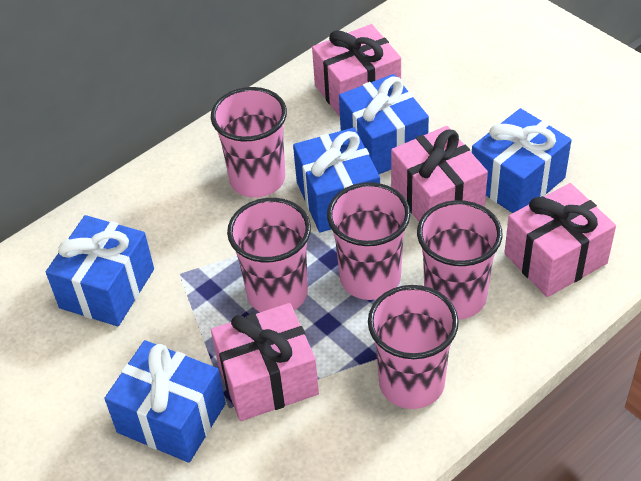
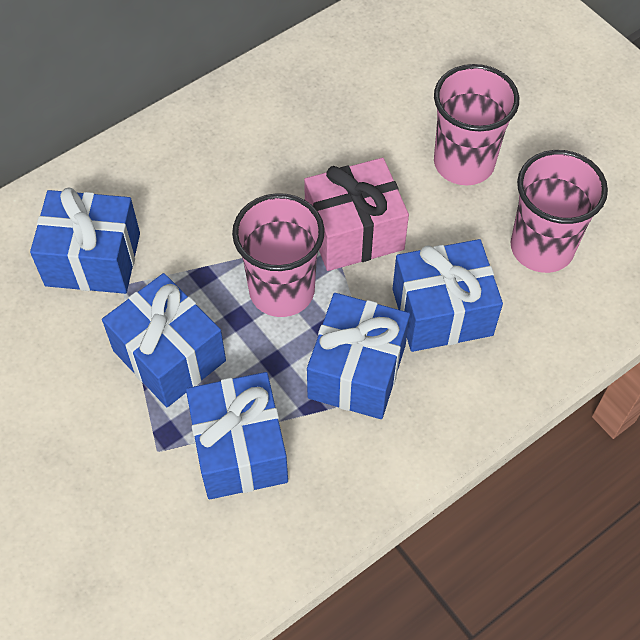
pink cup: 5 -> 3
pink gift: 4 -> 1

